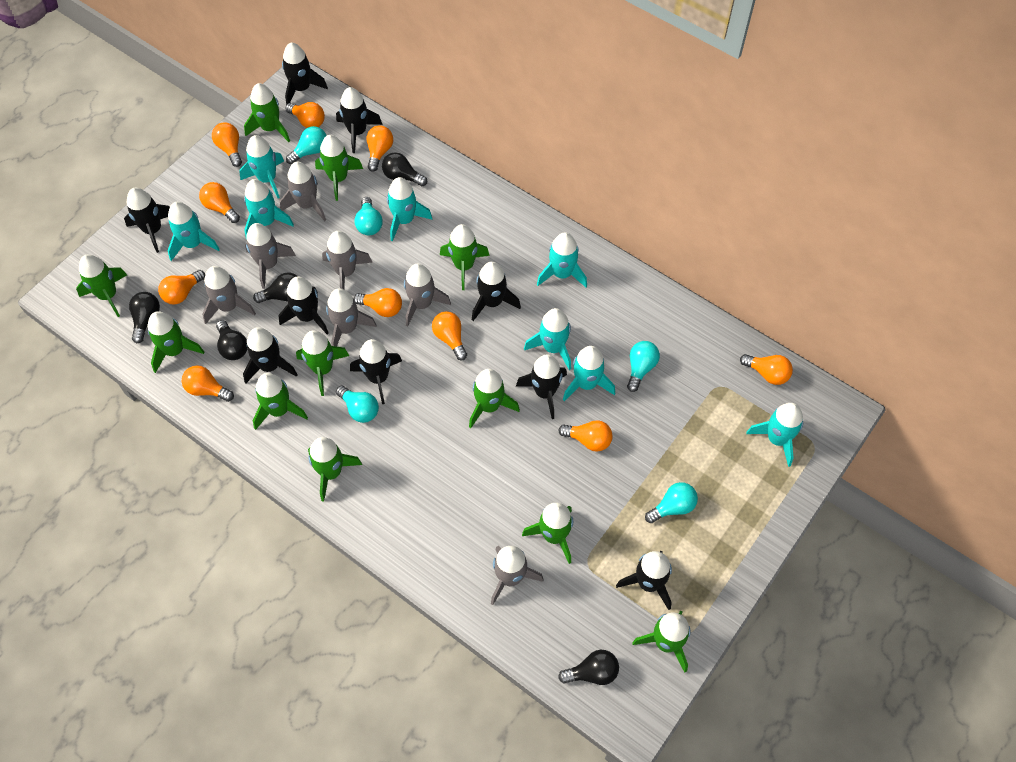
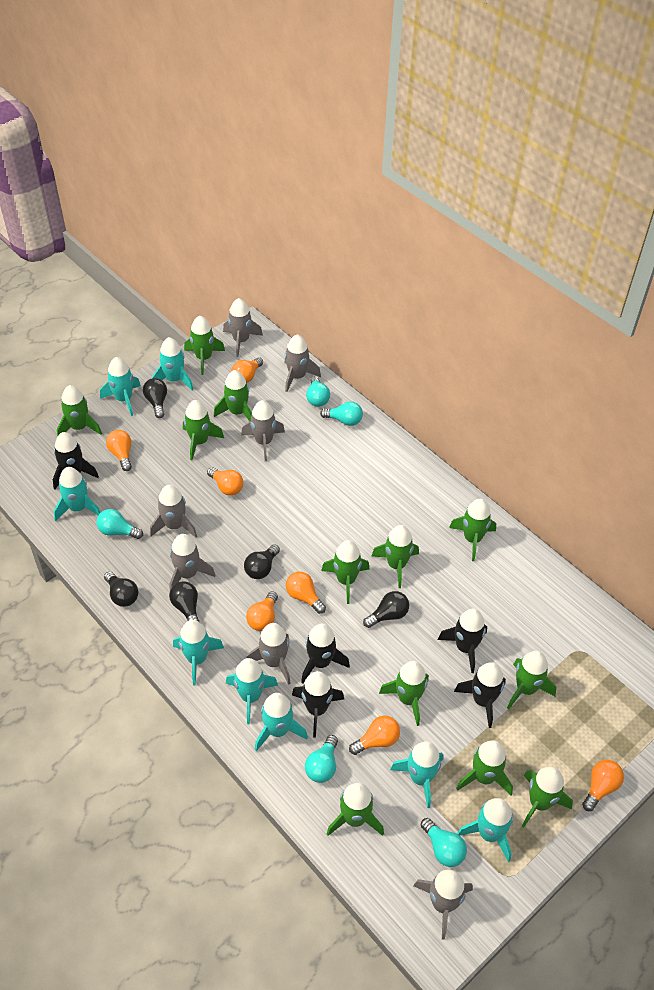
black rocket: 9 -> 5
green rocket: 11 -> 12
orange light bulb: 10 -> 7

